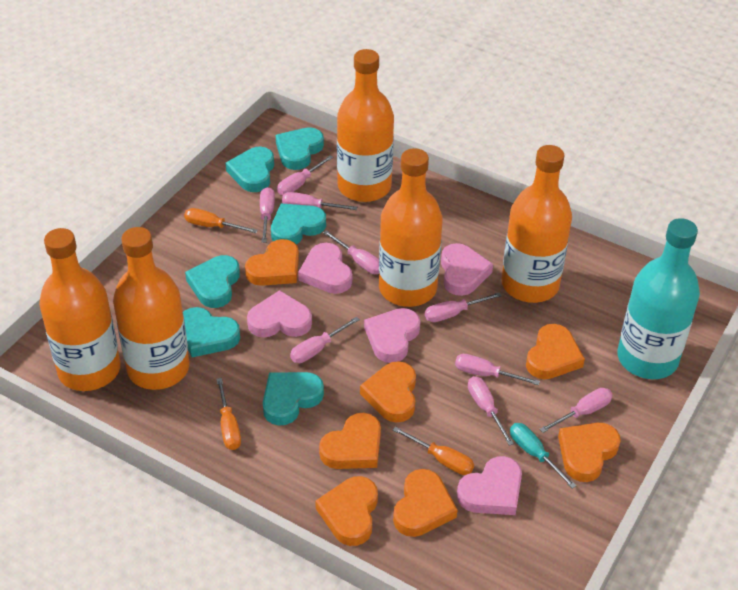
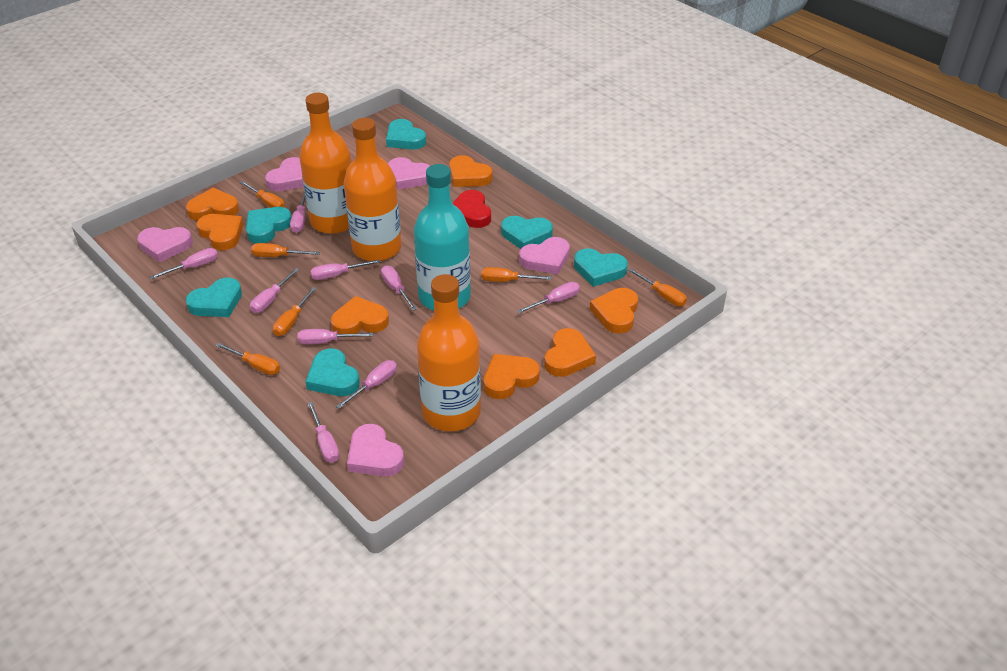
orange bottle: 5 -> 3
orange screwdriver: 3 -> 6
red heart: 0 -> 1
turquoise screwdriver: 1 -> 0

